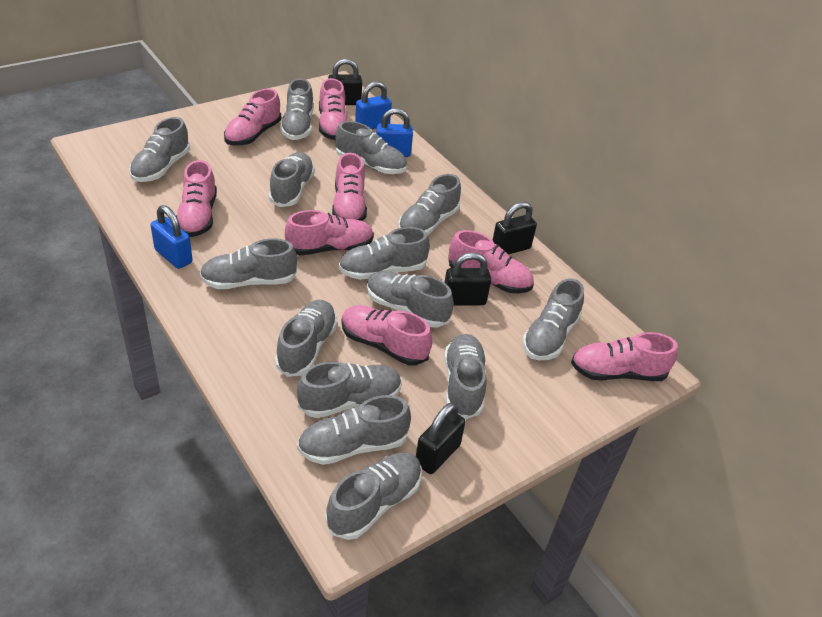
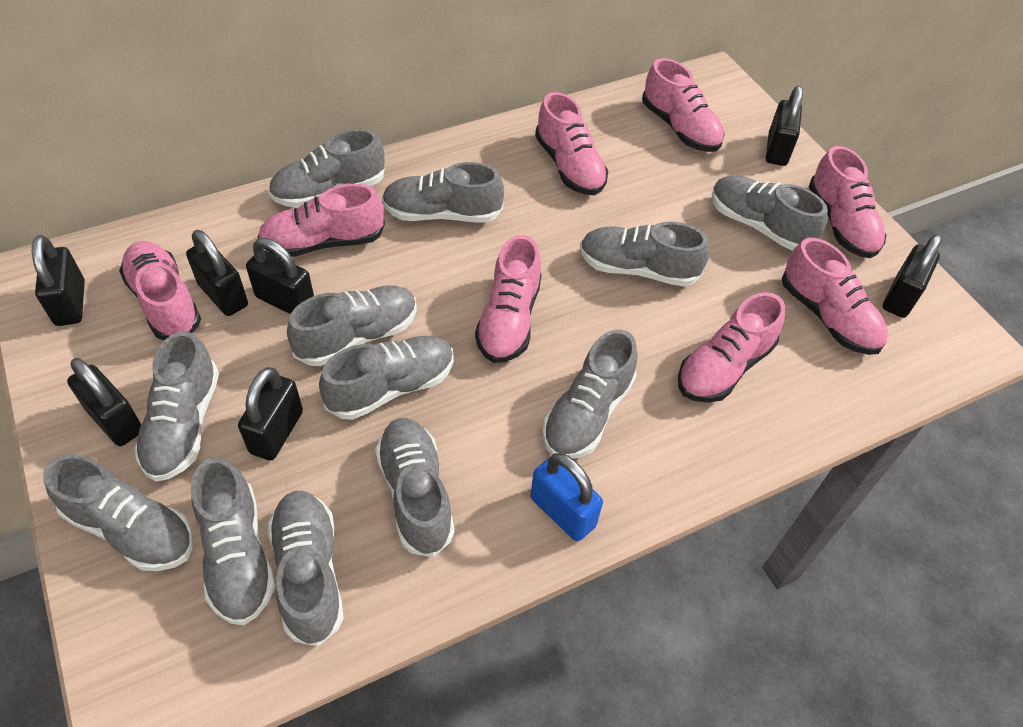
black padlock: 4 -> 7
blue padlock: 3 -> 1
grey shoe: 14 -> 12

